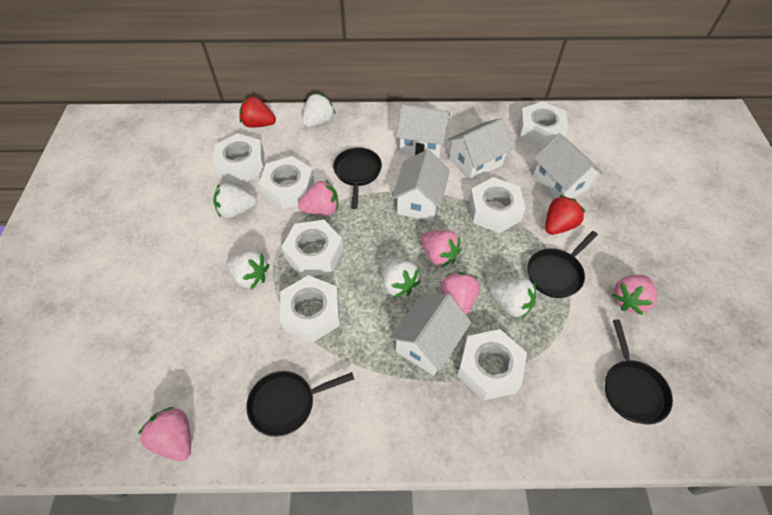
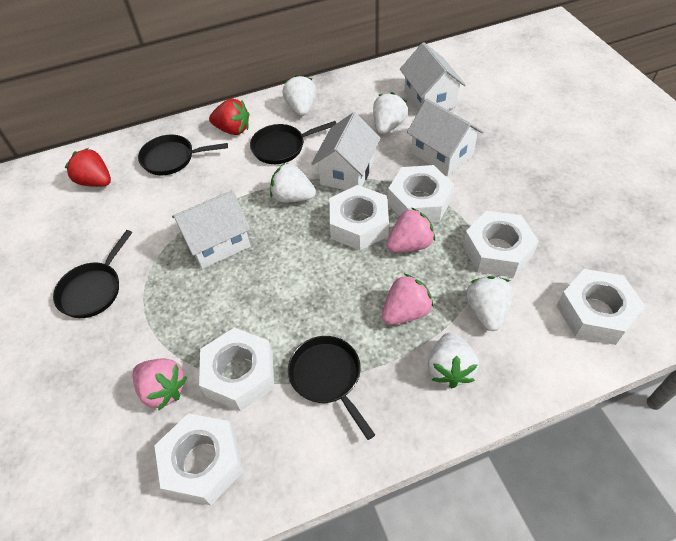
pink strawberry: 5 -> 3
white house: 5 -> 4
white nut: 7 -> 6

